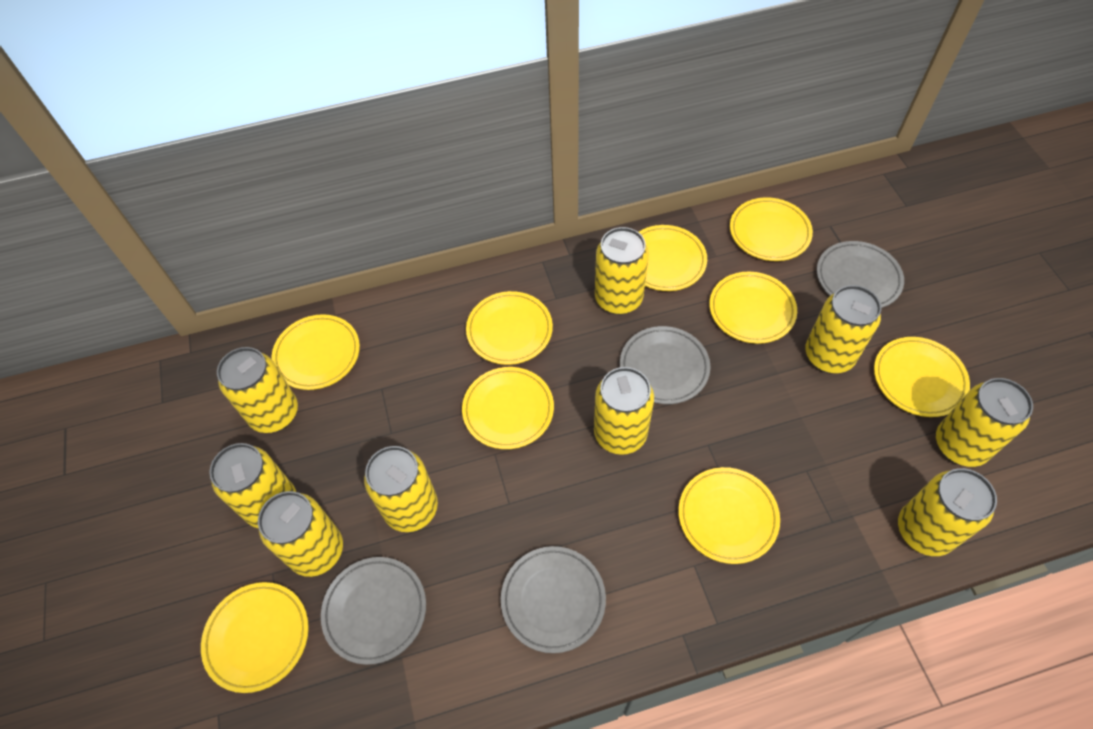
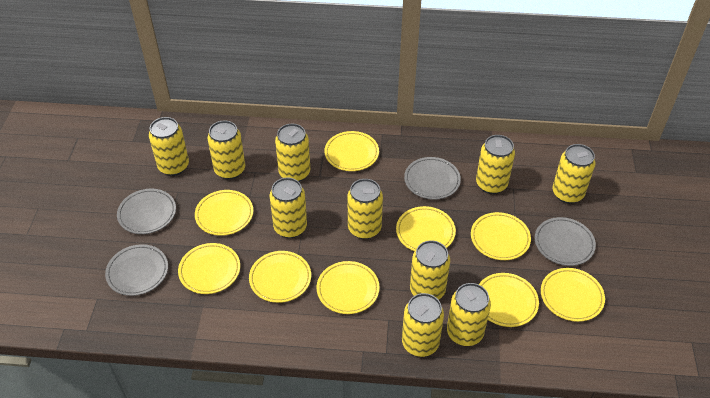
yellow can: 9 -> 10

